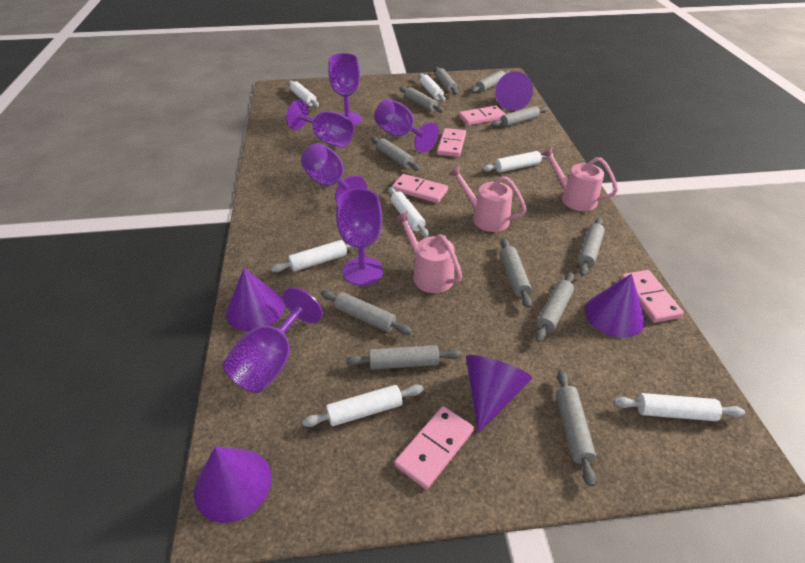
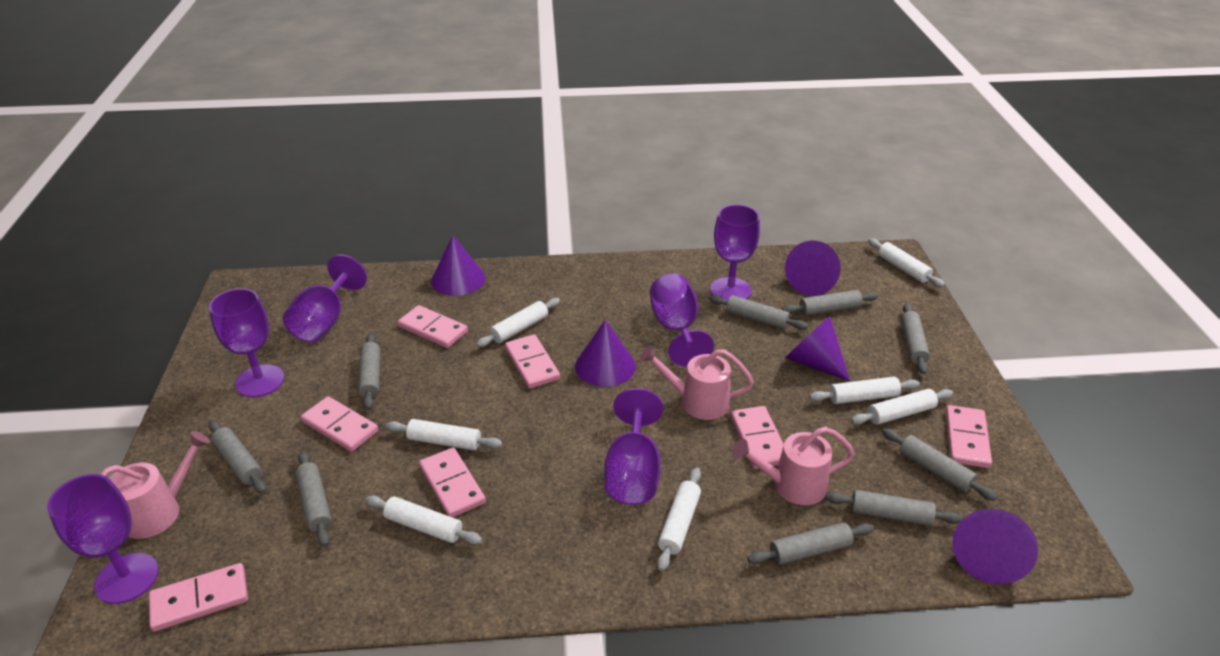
grey rolling pin: 11 -> 9
pink domino: 5 -> 7

